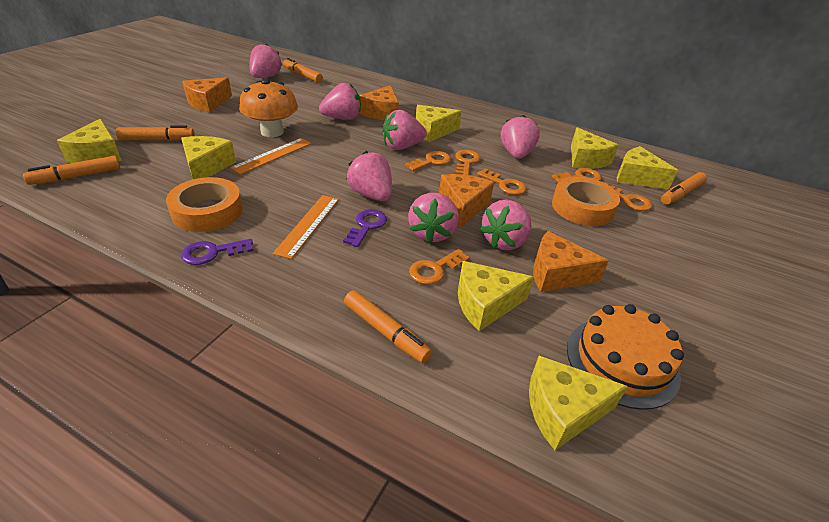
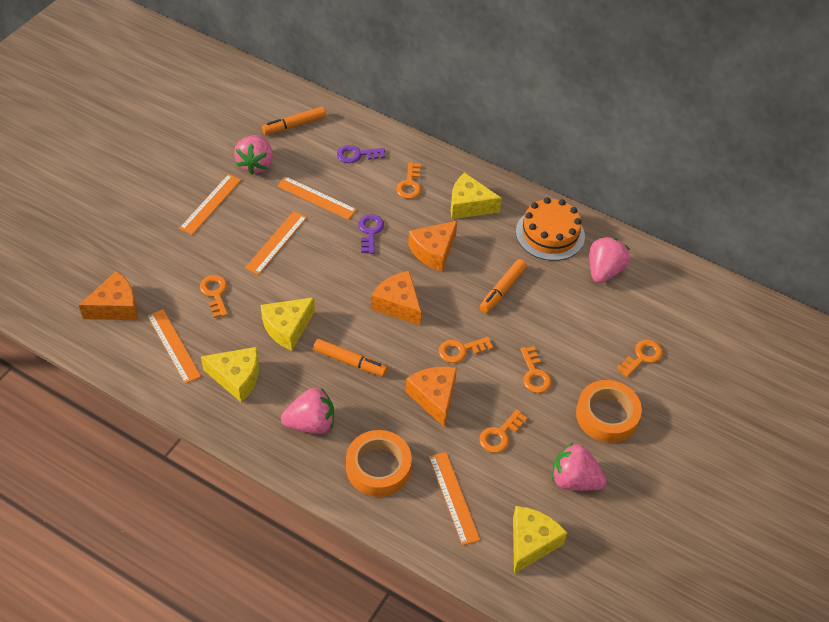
orange marker: 5 -> 3
orange mushroom: 1 -> 0
orange ruler: 2 -> 5
pink strawberry: 7 -> 4
yellow cheese: 7 -> 4

